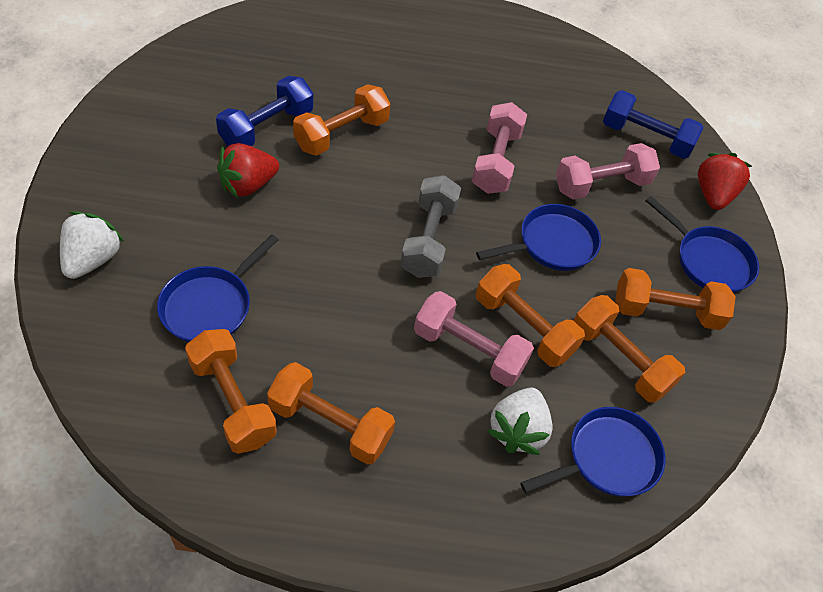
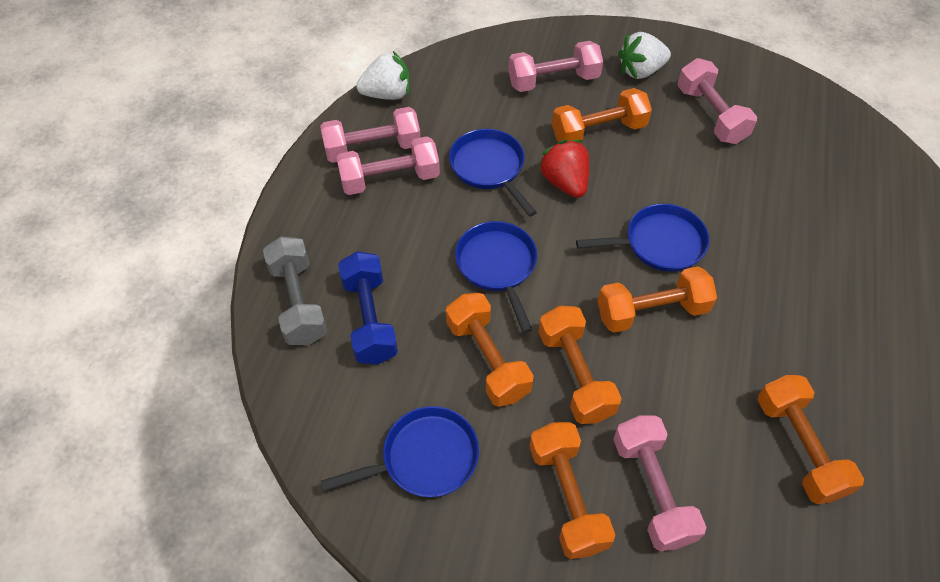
blue dumbbell: 2 -> 1
pink dumbbell: 3 -> 5
red strawberry: 2 -> 1

